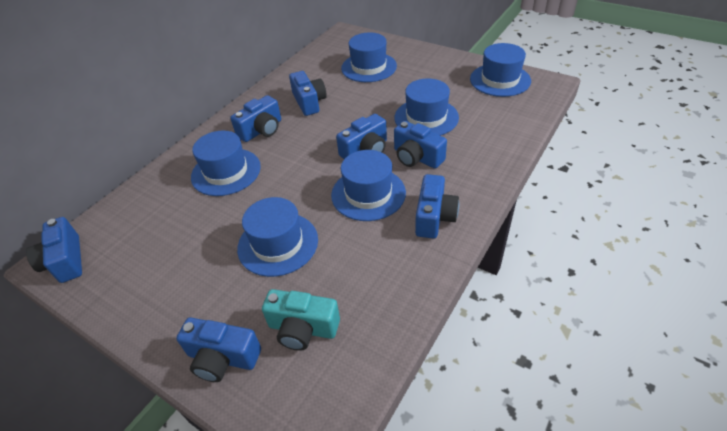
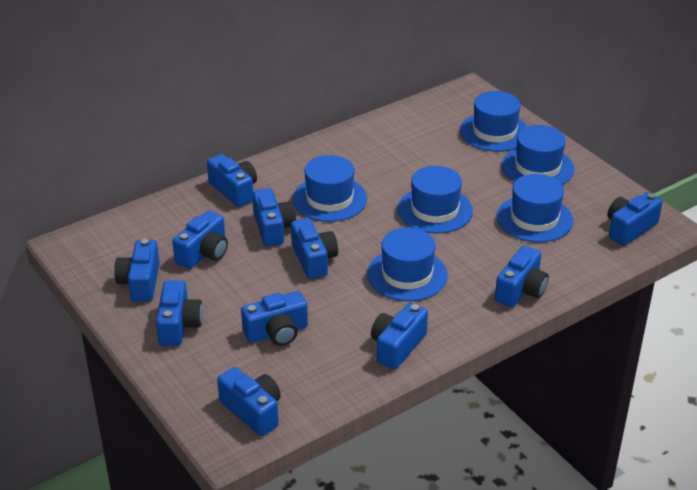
blue camera: 7 -> 11
turquoise camera: 1 -> 0

